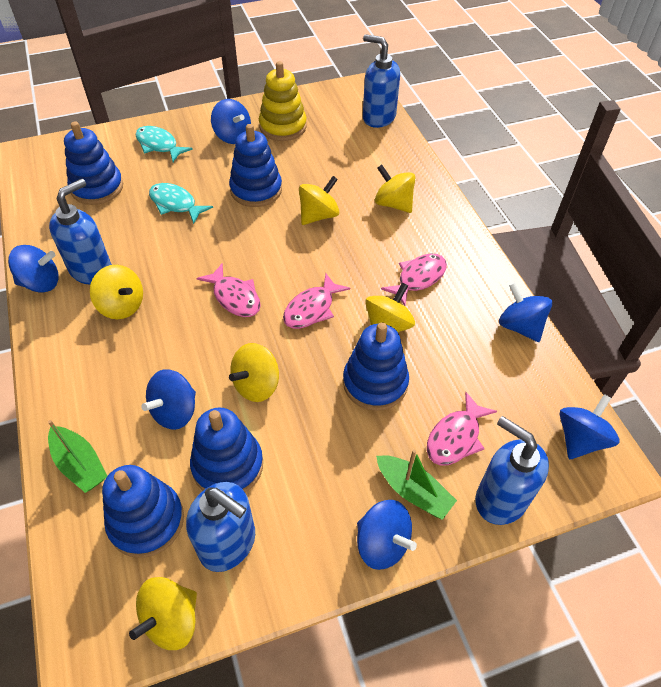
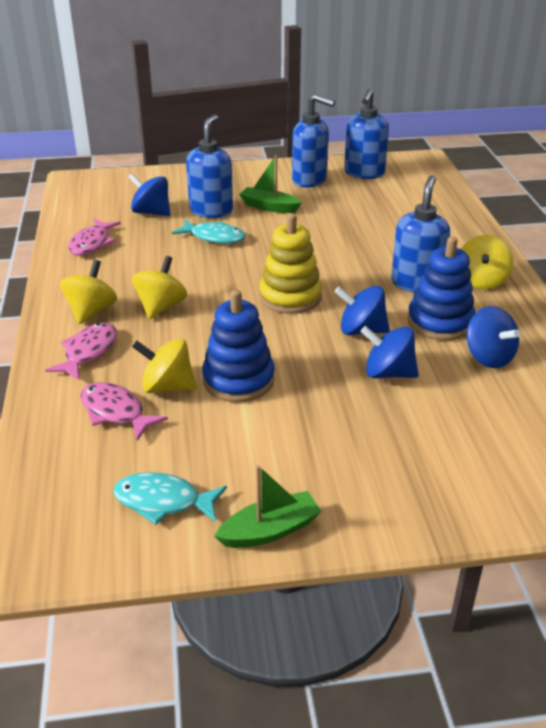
blue spinning top: 6 -> 4
blue stacking toy: 5 -> 2
pink fish: 4 -> 3
yellow spinning top: 6 -> 4

